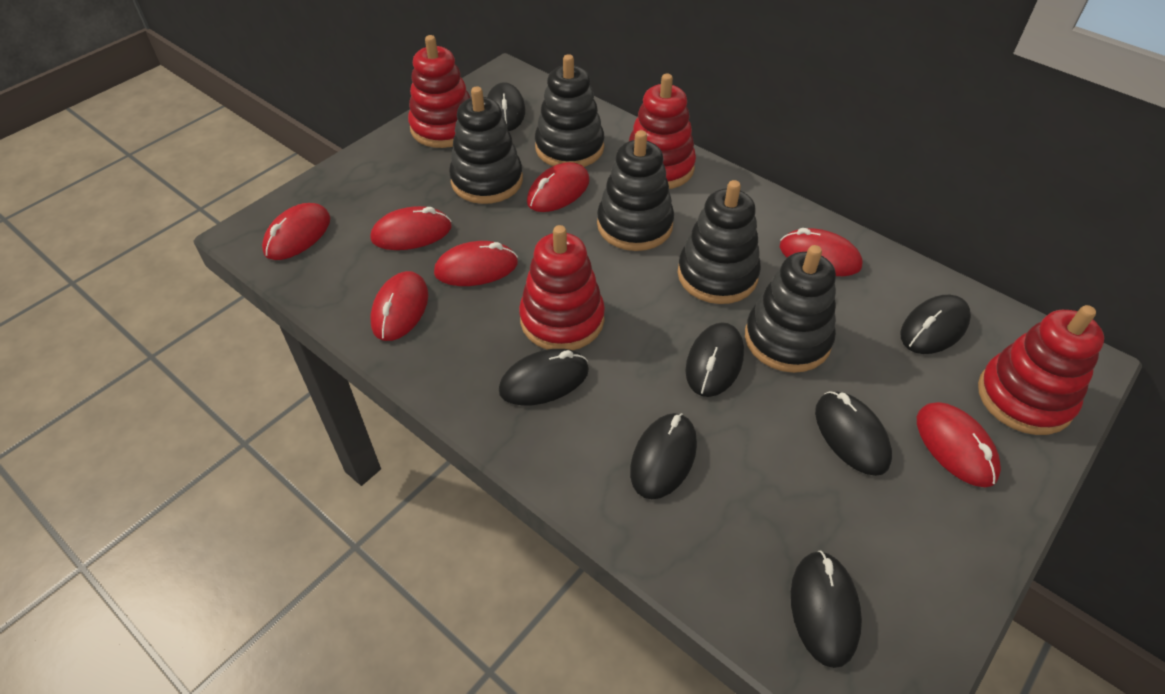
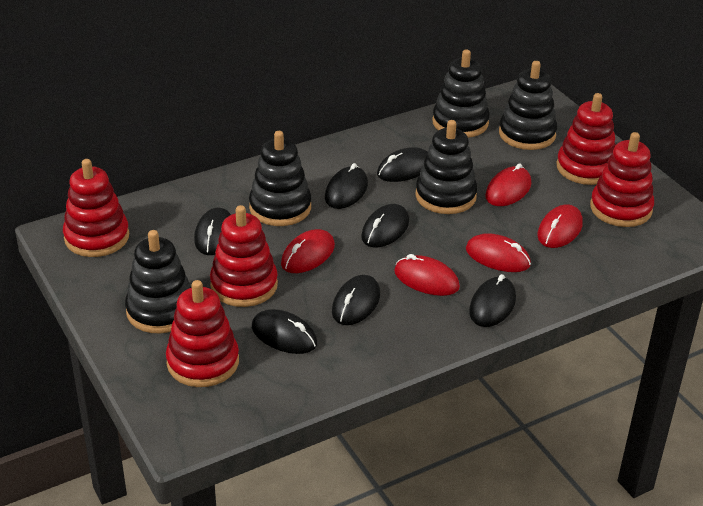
red mouse: 7 -> 5
red stacking toy: 4 -> 5

